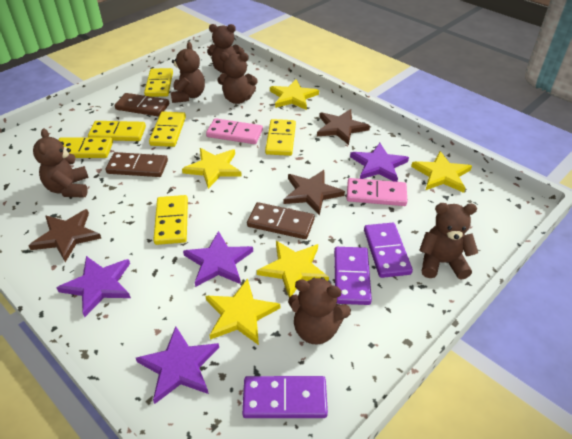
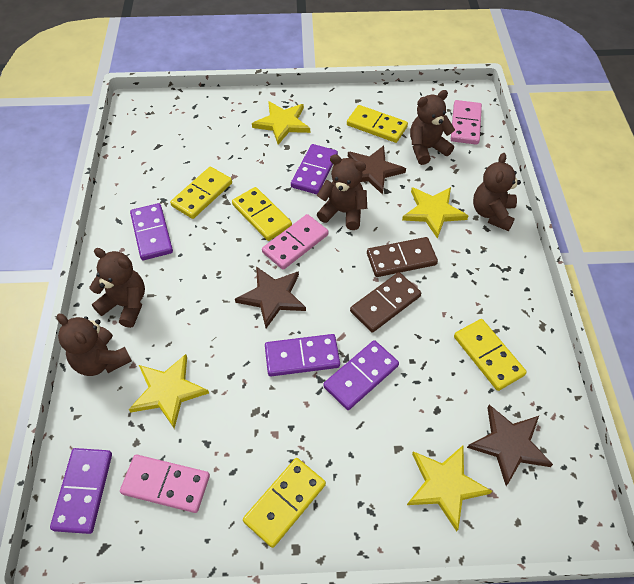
brown domino: 3 -> 2
brown teddy bear: 6 -> 5
pink domino: 2 -> 3
purple domino: 3 -> 5
purple star: 4 -> 0
yellow domino: 6 -> 5
yellow star: 5 -> 4

